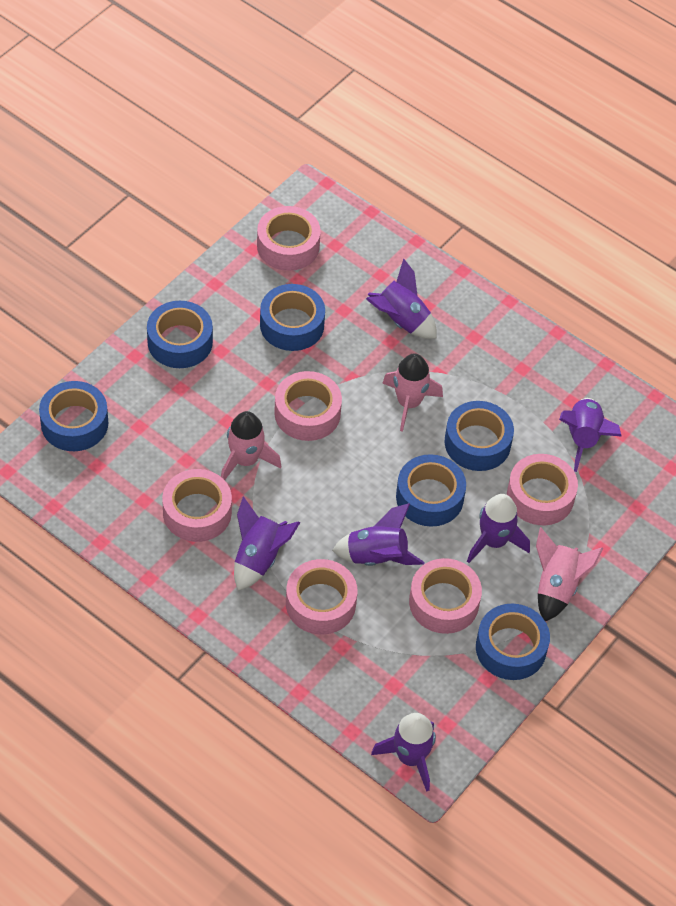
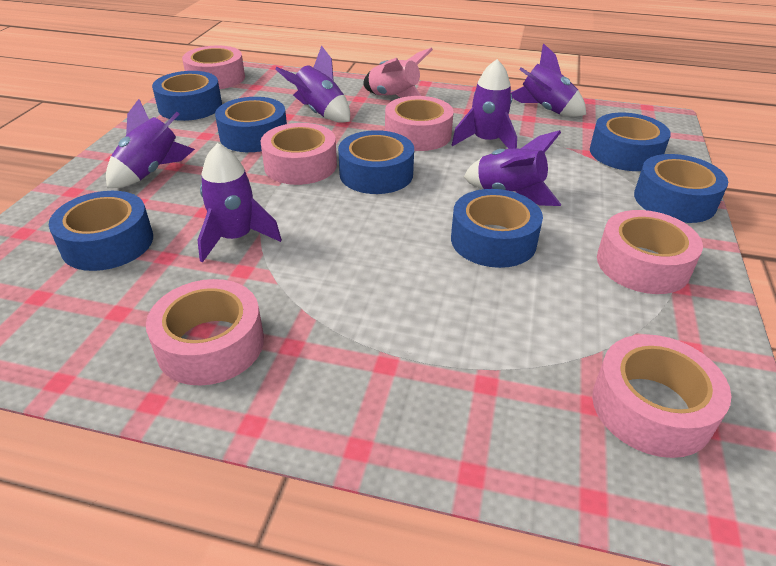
blue tape: 6 -> 7
pink rocket: 3 -> 1

